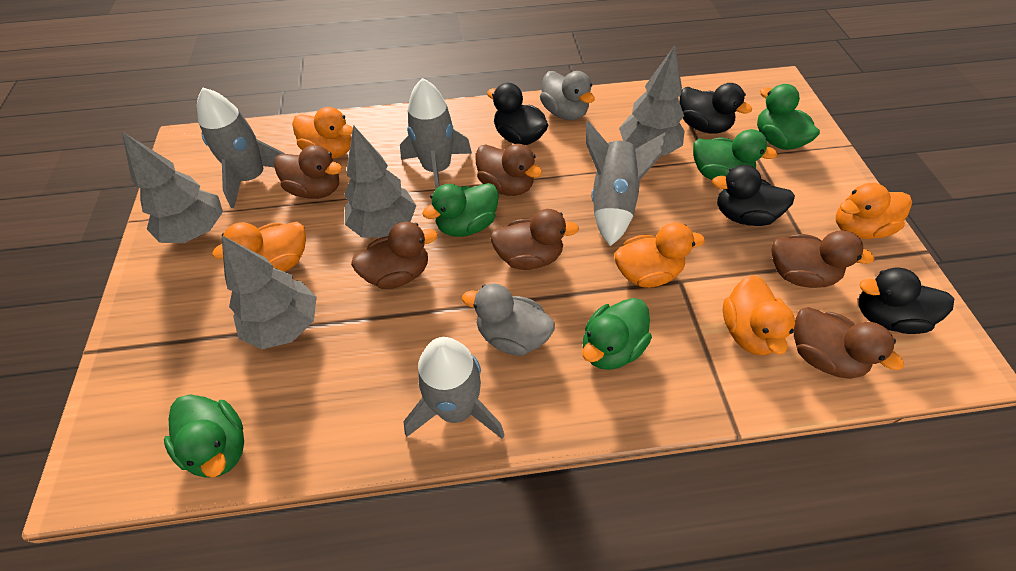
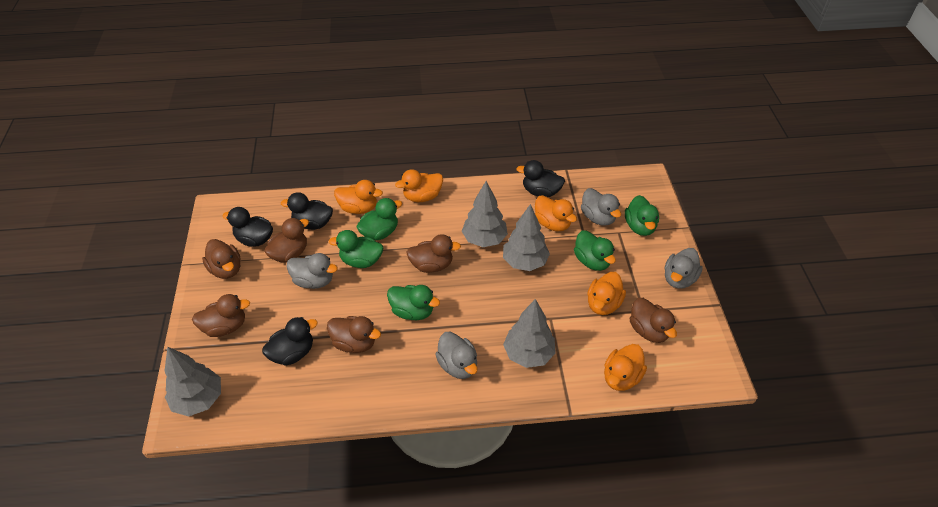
grey duck: 2 -> 4
grey rocket: 4 -> 0

